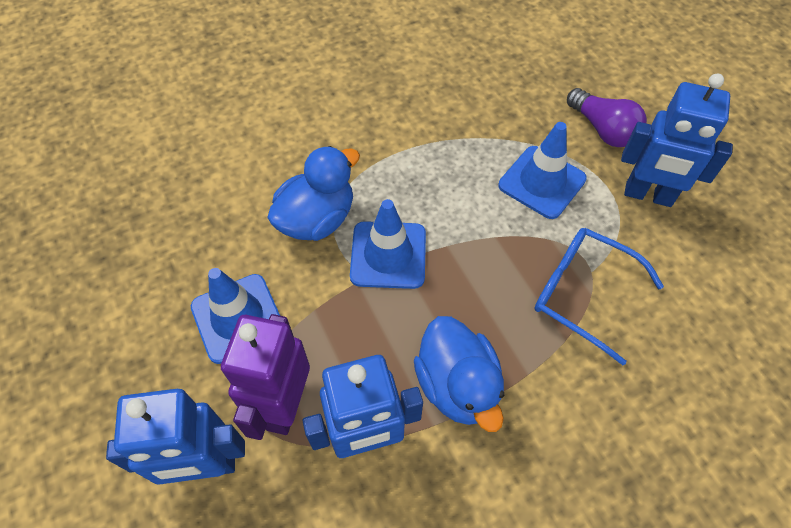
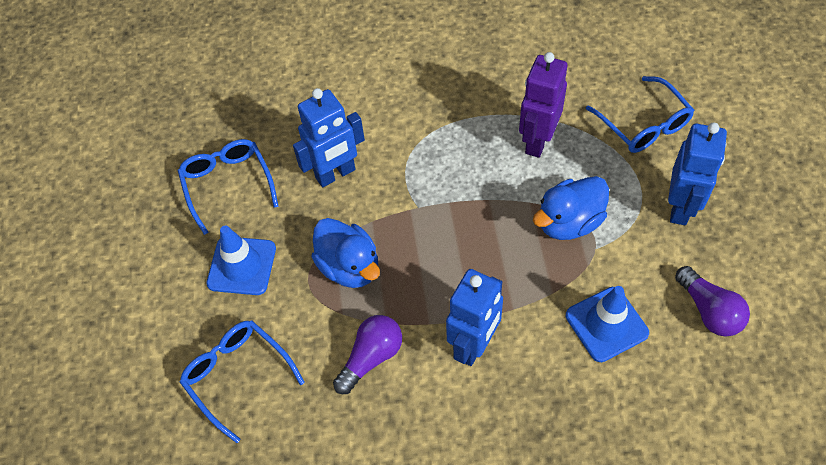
blue glasses: 1 -> 3
blue traffic cone: 3 -> 2
purple light bulb: 1 -> 2

